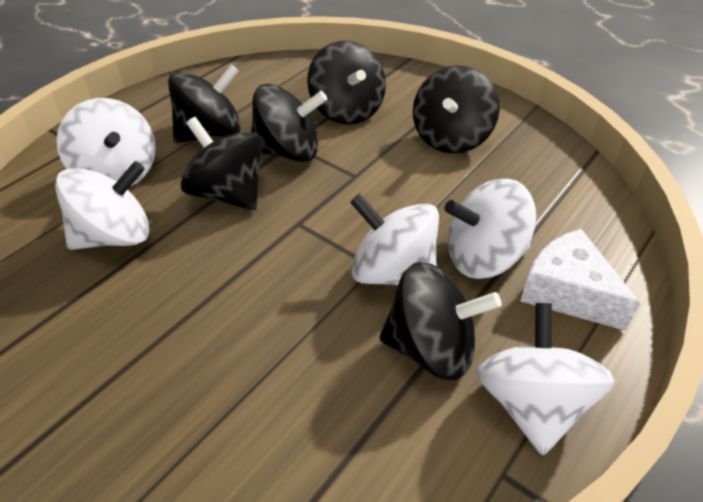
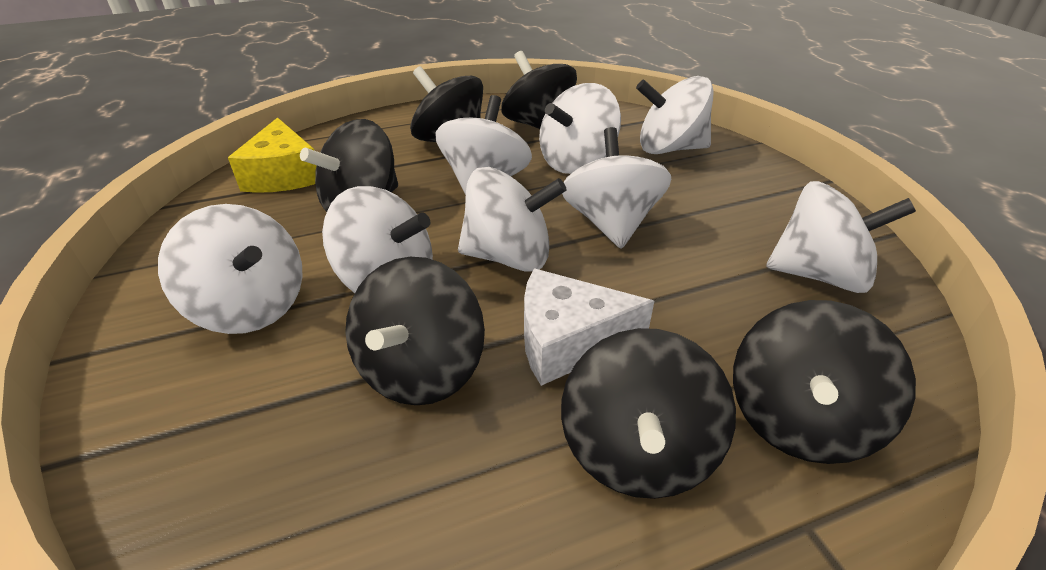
white spinning top: 5 -> 8
yellow cheese: 0 -> 1

